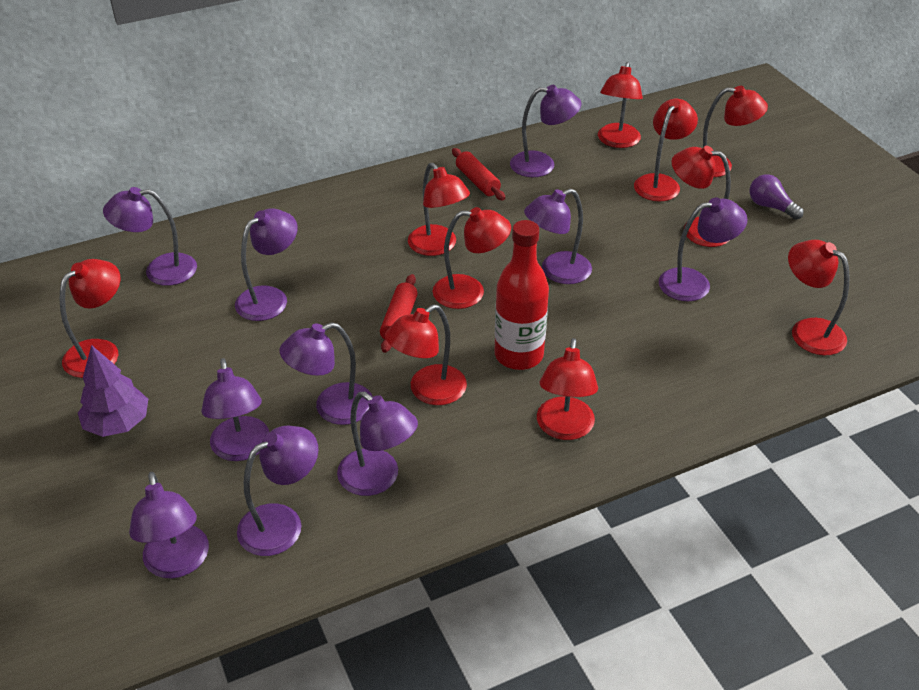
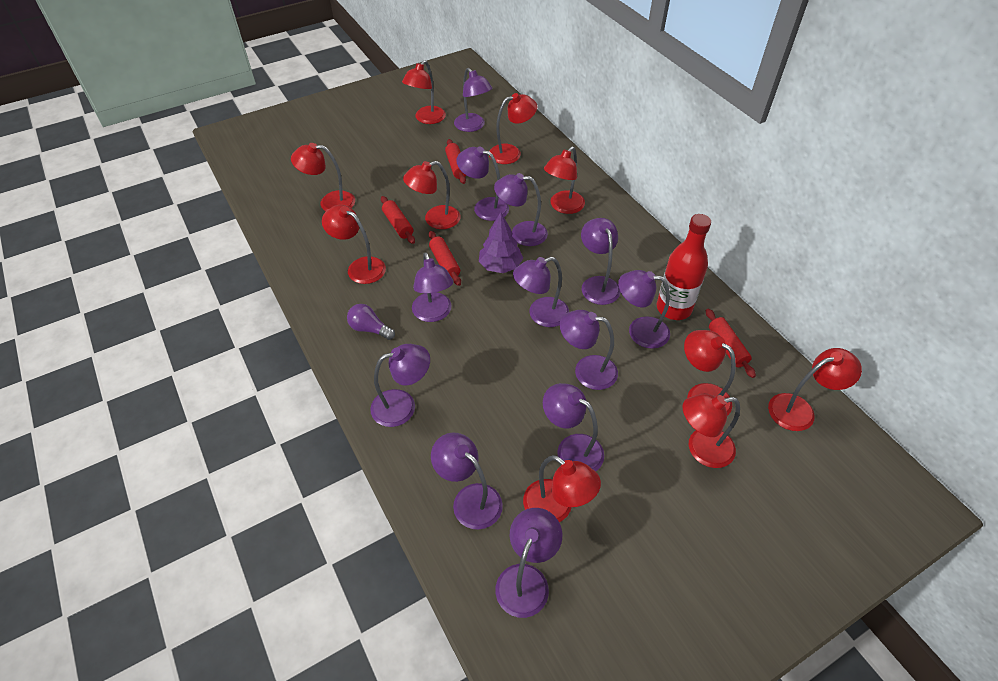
purple lamp: 10 -> 12
red rolling pin: 2 -> 4

